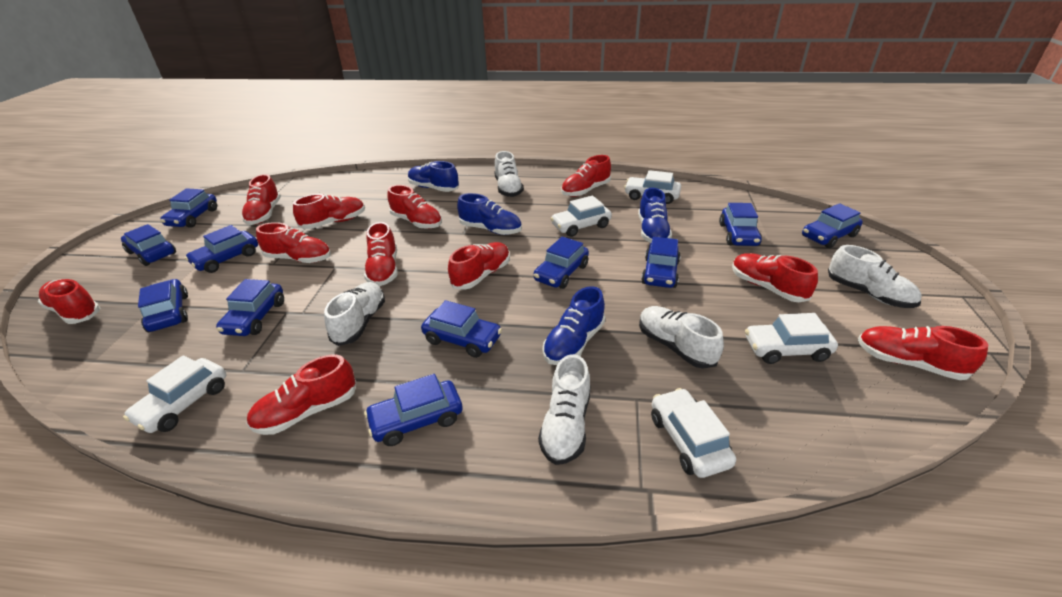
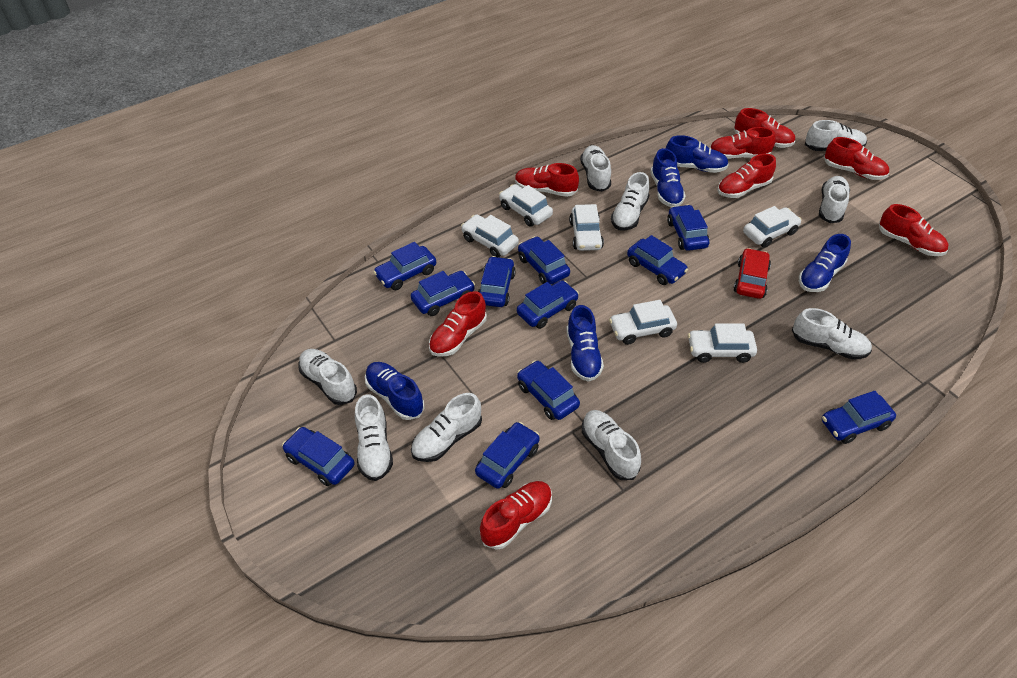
blue shoe: 4 -> 5
red car: 0 -> 1
red shoe: 11 -> 8
white car: 5 -> 6
white shoe: 5 -> 9

